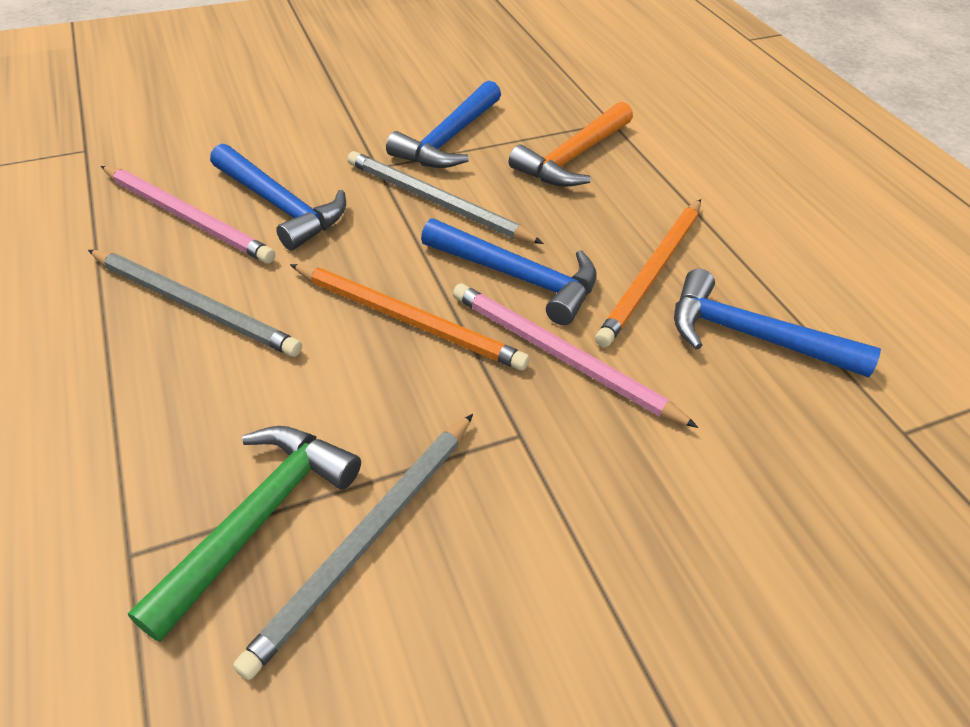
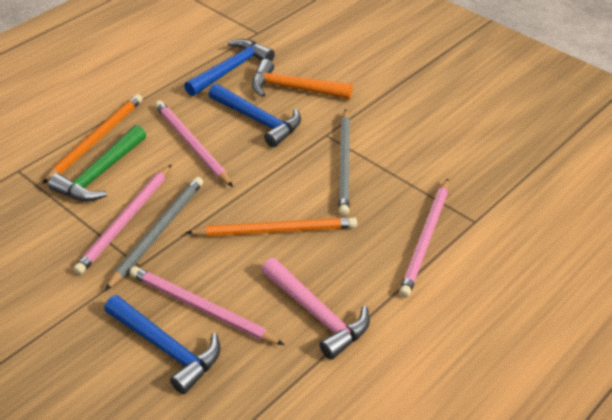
blue hammer: 4 -> 3
grey pencil: 3 -> 2
pink hammer: 0 -> 1
pink pencil: 2 -> 4

